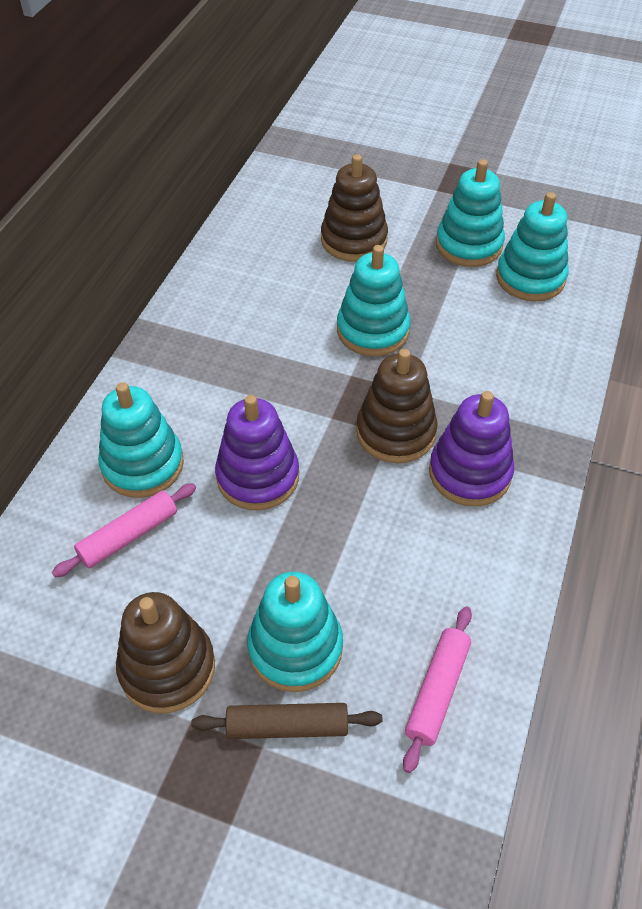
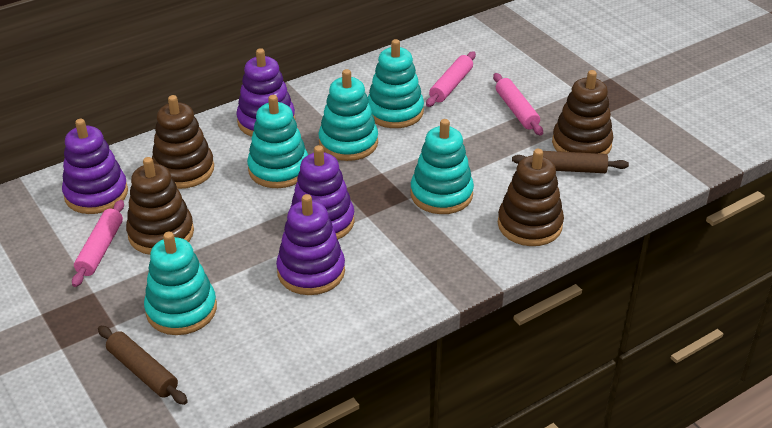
brown rolling pin: 1 -> 2
brown stacking toy: 3 -> 4
pink rolling pin: 2 -> 3
purple stacking toy: 2 -> 4

